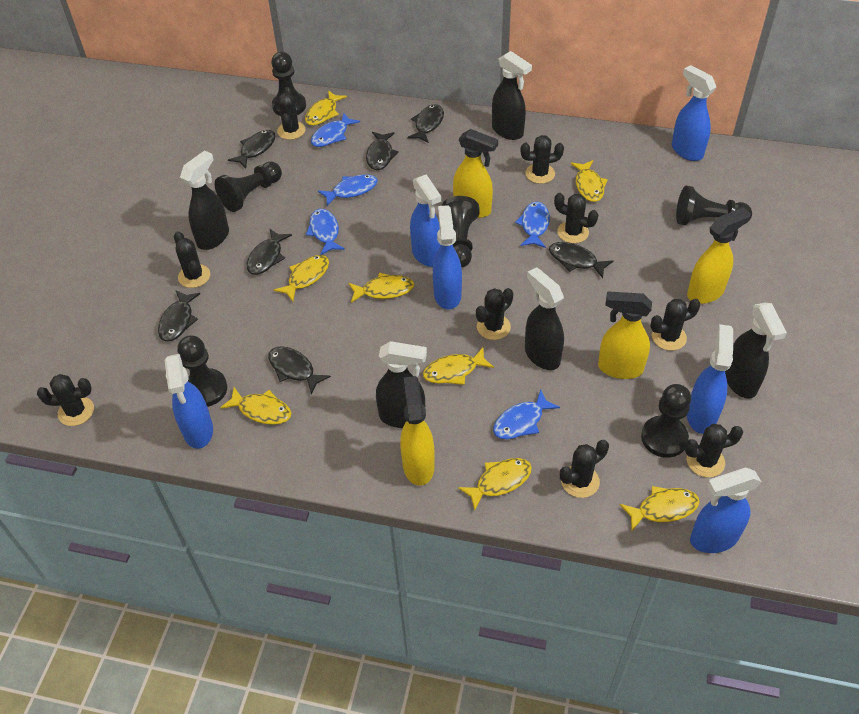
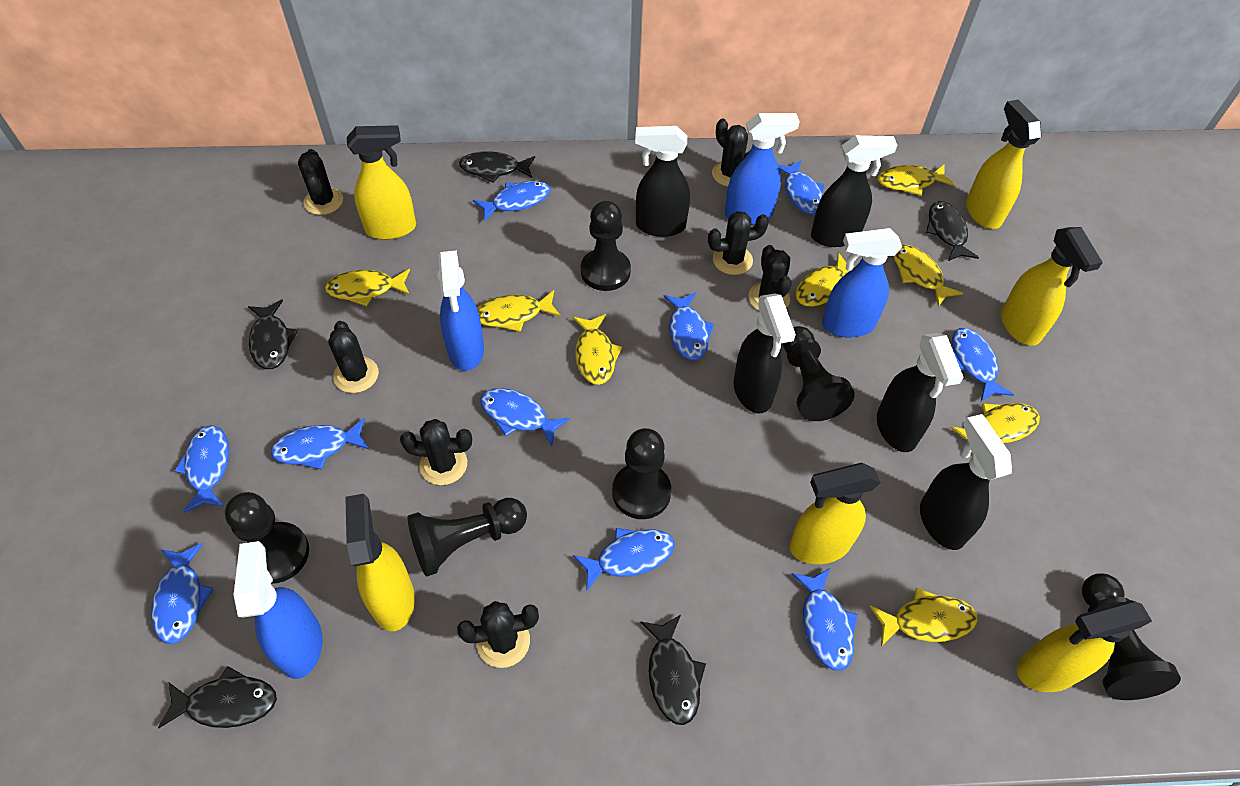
black cactus: 9 -> 7
black fish: 7 -> 5
blue fish: 5 -> 10
blue spray bottle: 6 -> 4
yellow spray bottle: 4 -> 6

